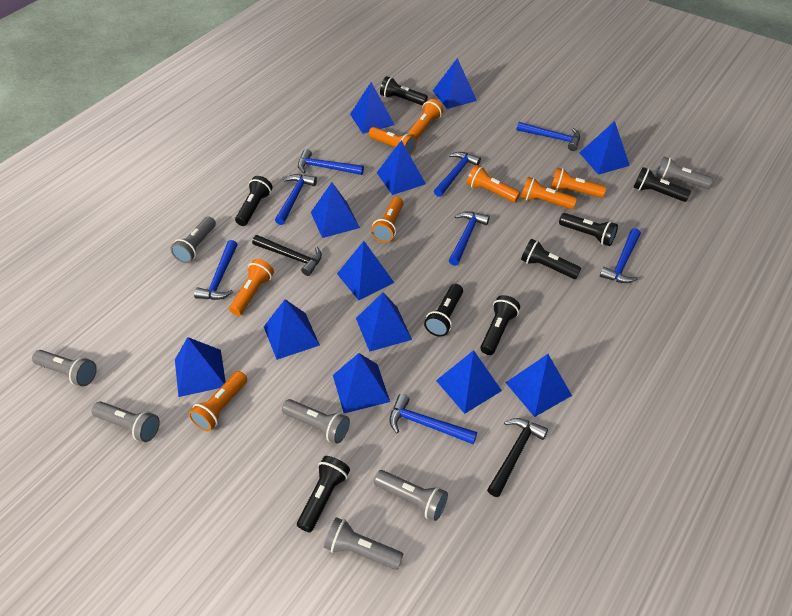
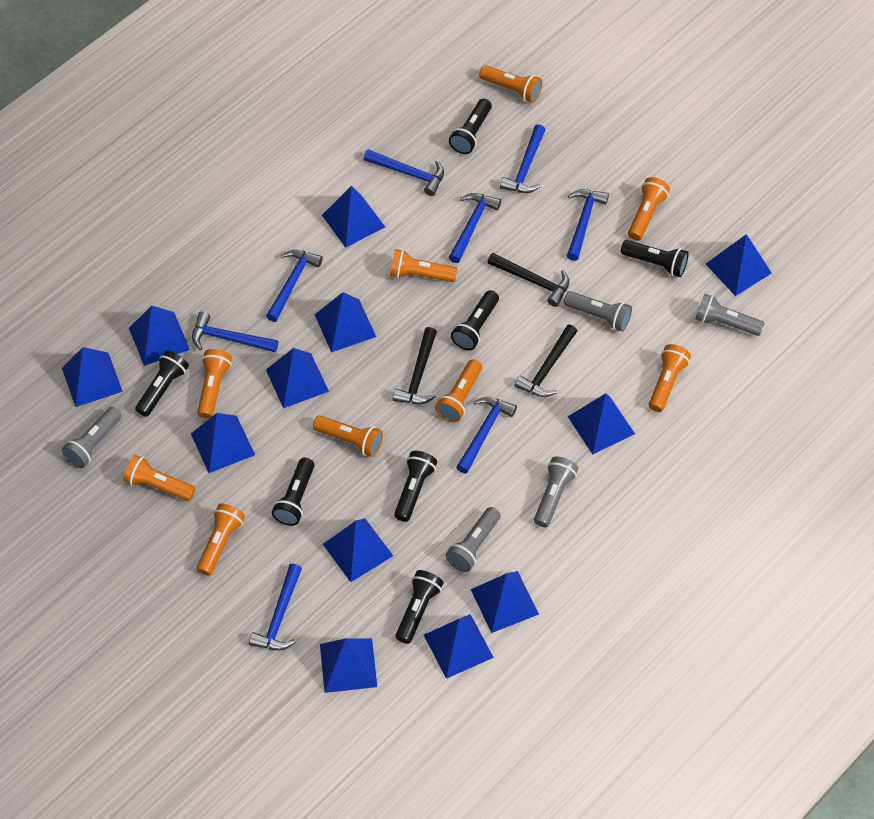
black flashlight: 8 -> 7
black hammer: 2 -> 3
grey flashlight: 7 -> 5
orange flashlight: 8 -> 9

